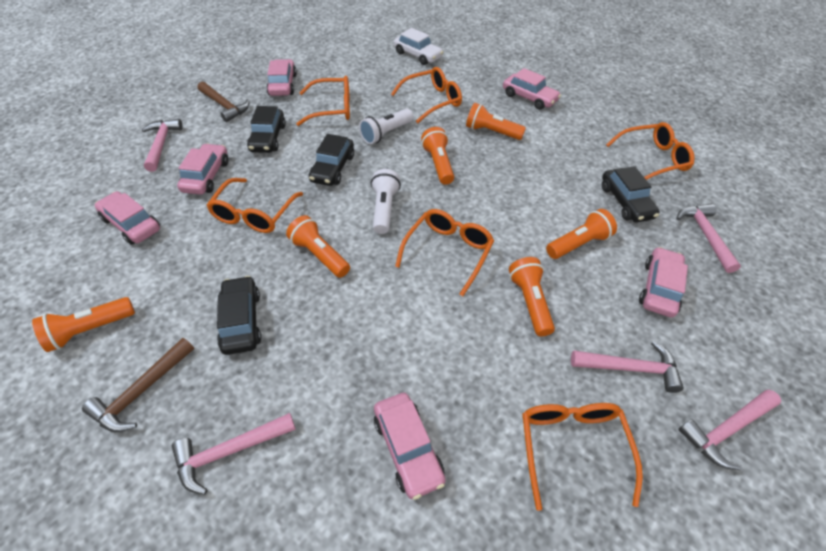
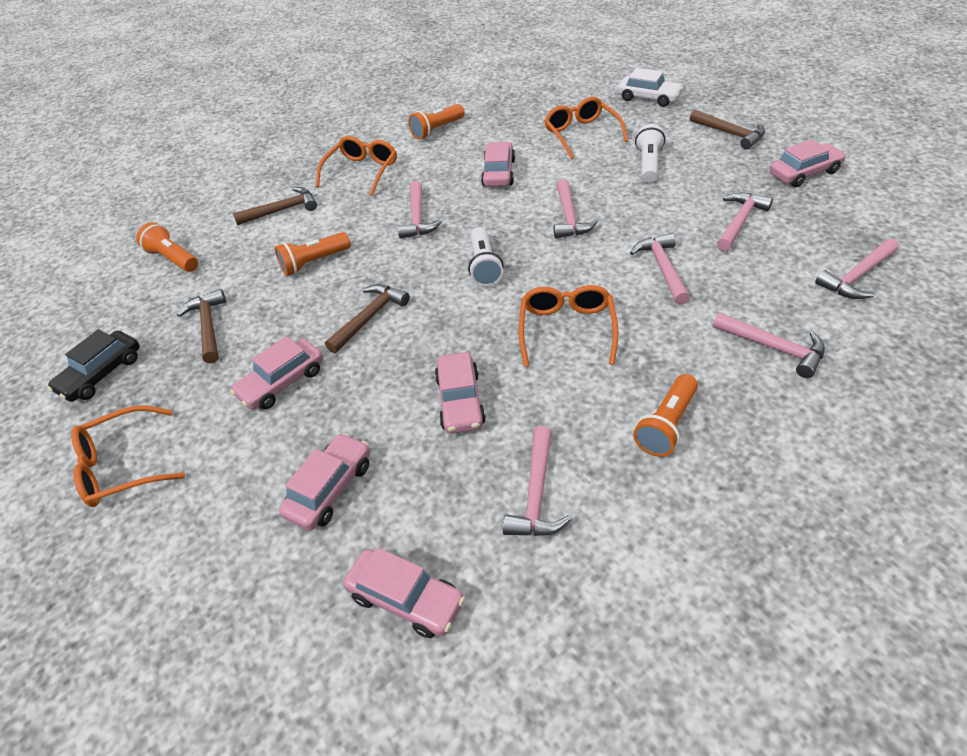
black car: 4 -> 1
brown hammer: 2 -> 4
orange flashlight: 6 -> 4
orange glasses: 6 -> 4
pink hammer: 5 -> 7

